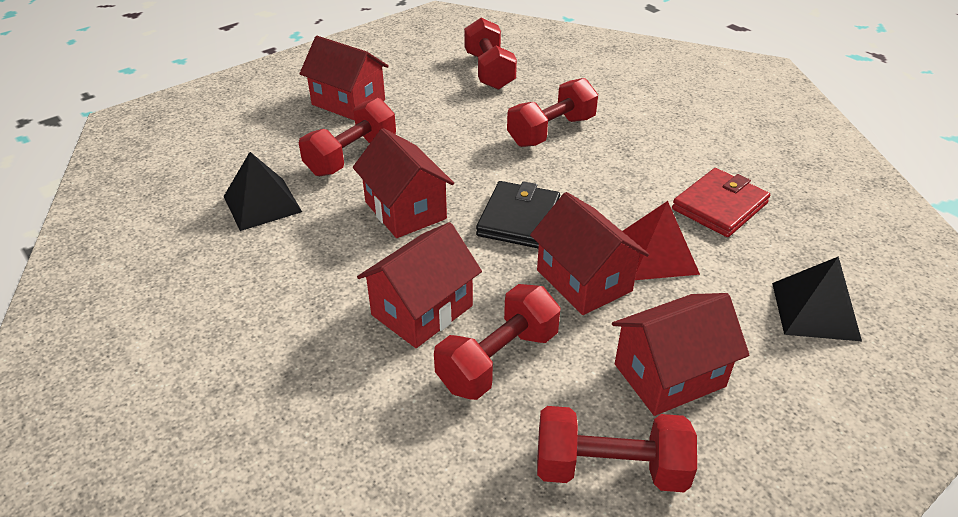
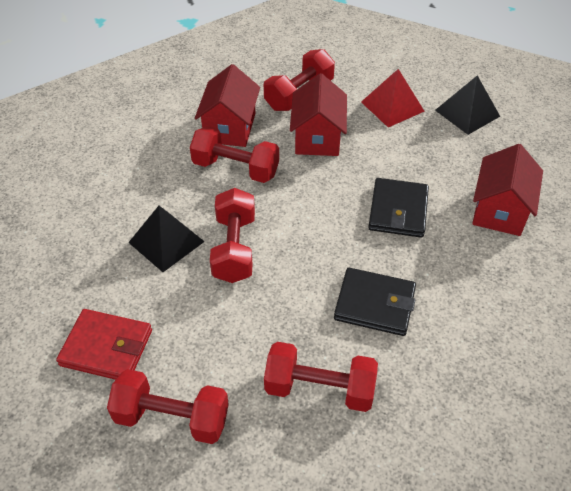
black wallet: 1 -> 2
red house: 5 -> 3

